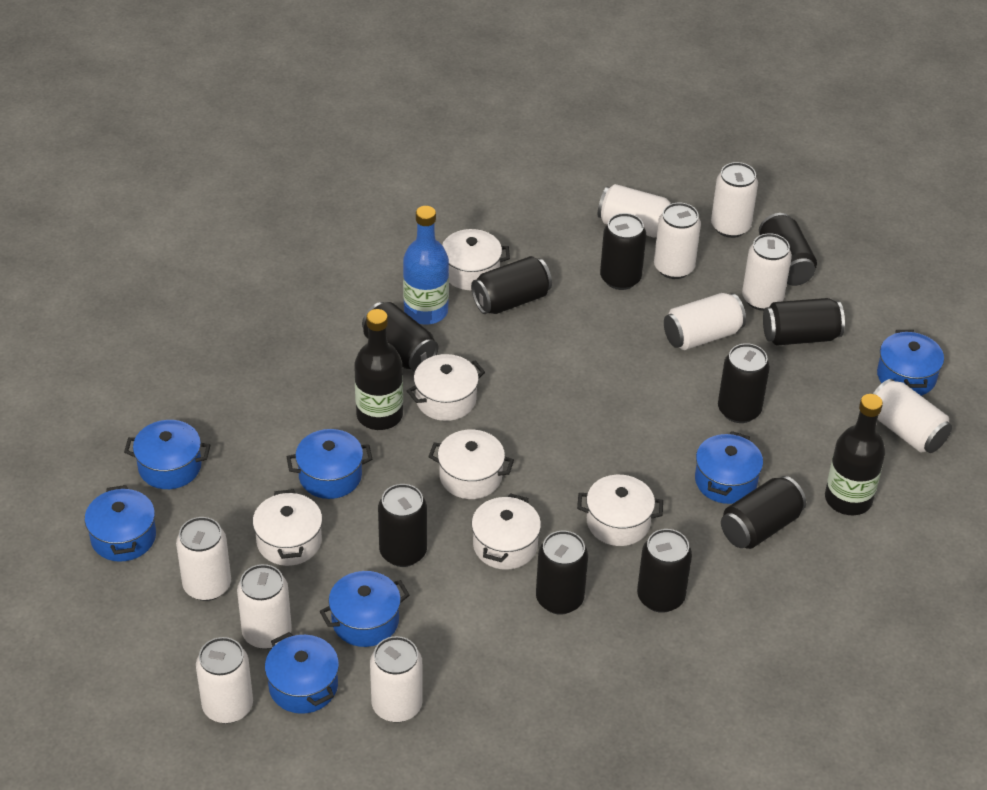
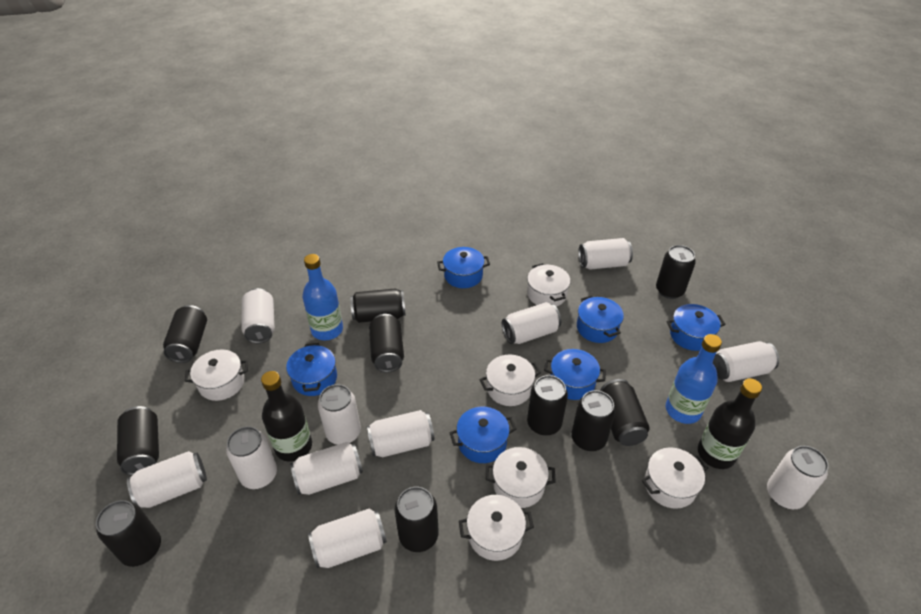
blue bottle: 1 -> 2
blue pot: 7 -> 6
white can: 10 -> 11

